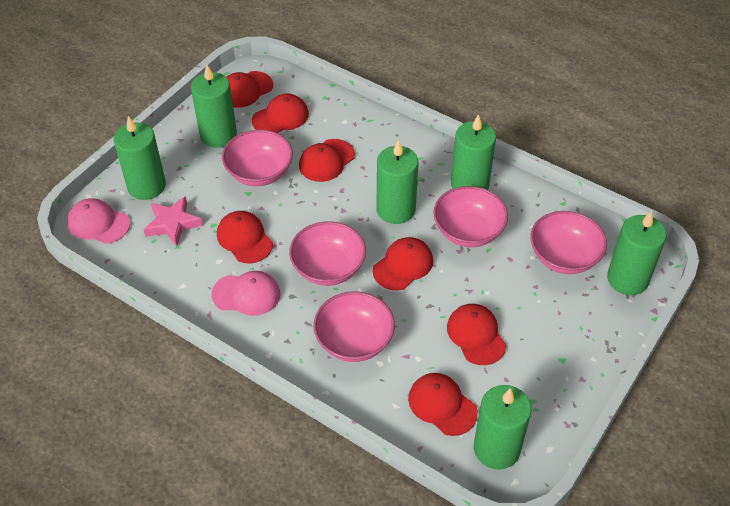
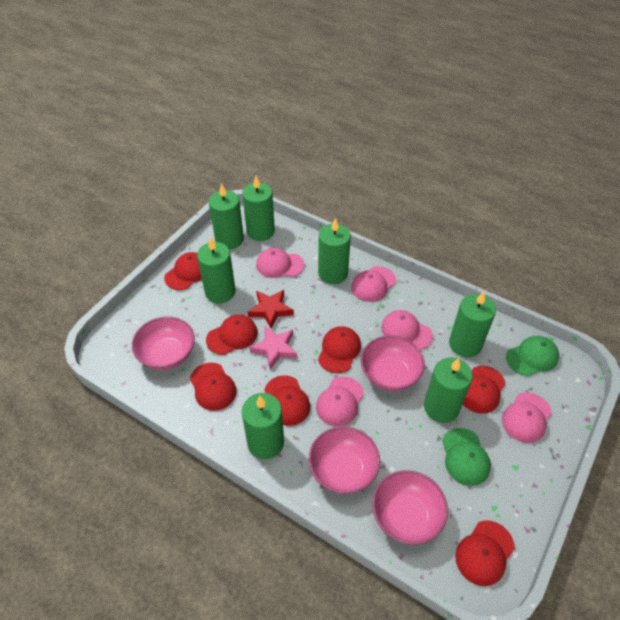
green candle: 6 -> 7
green cap: 0 -> 2
pink bowl: 5 -> 4
pink cap: 2 -> 5
red star: 0 -> 1

